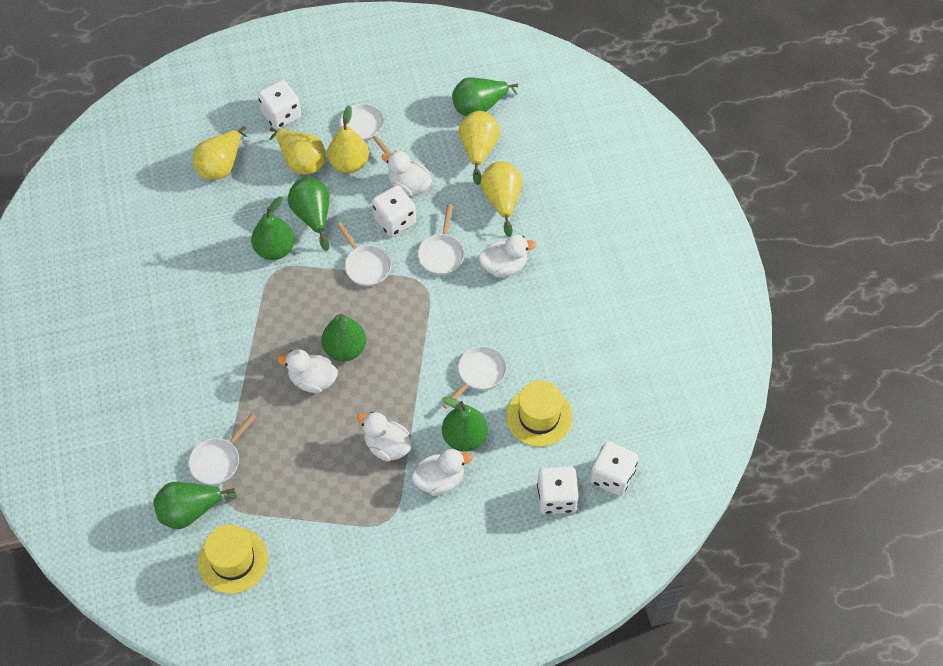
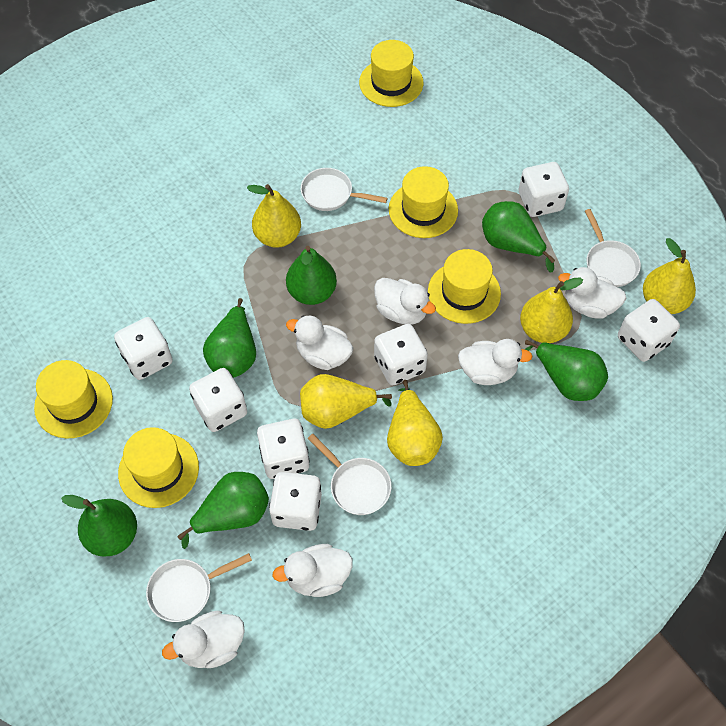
white dice: 4 -> 7
white duck: 5 -> 6
white pan: 5 -> 4
yellow hat: 2 -> 5

